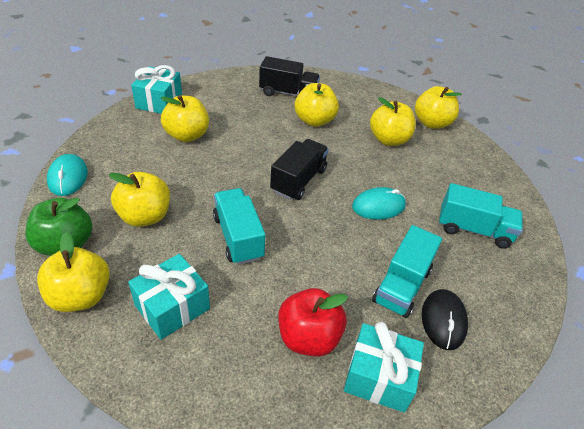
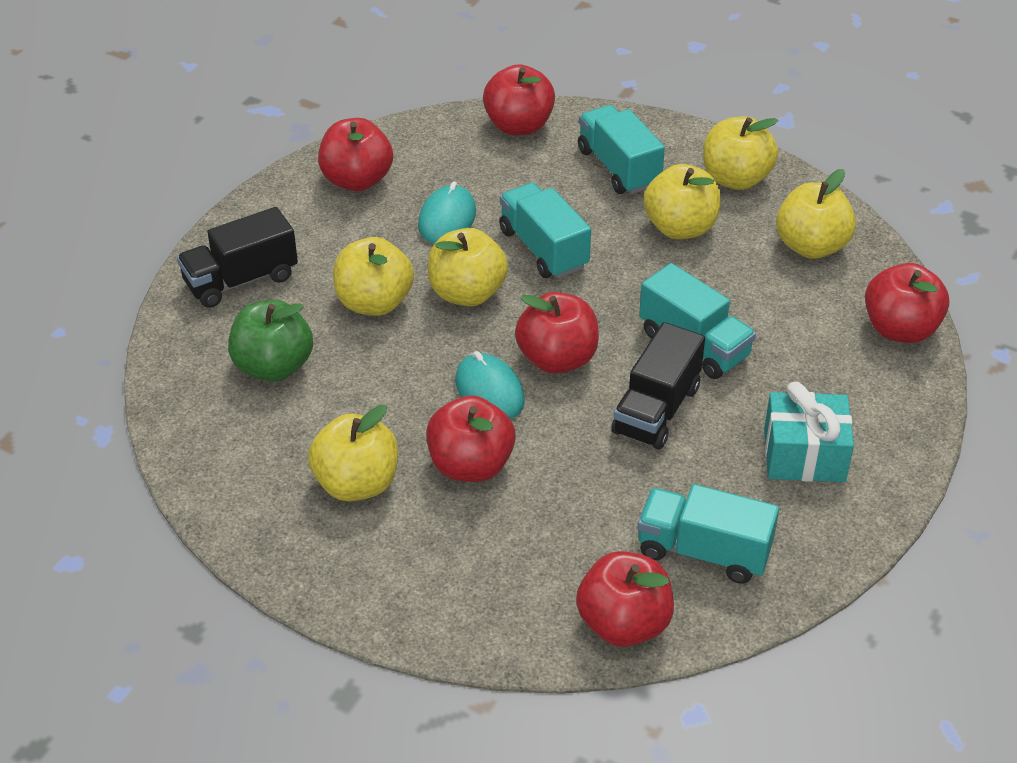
black mouse: 1 -> 0
red apple: 1 -> 6
turquoise gift: 3 -> 1
turquoise truck: 3 -> 4

